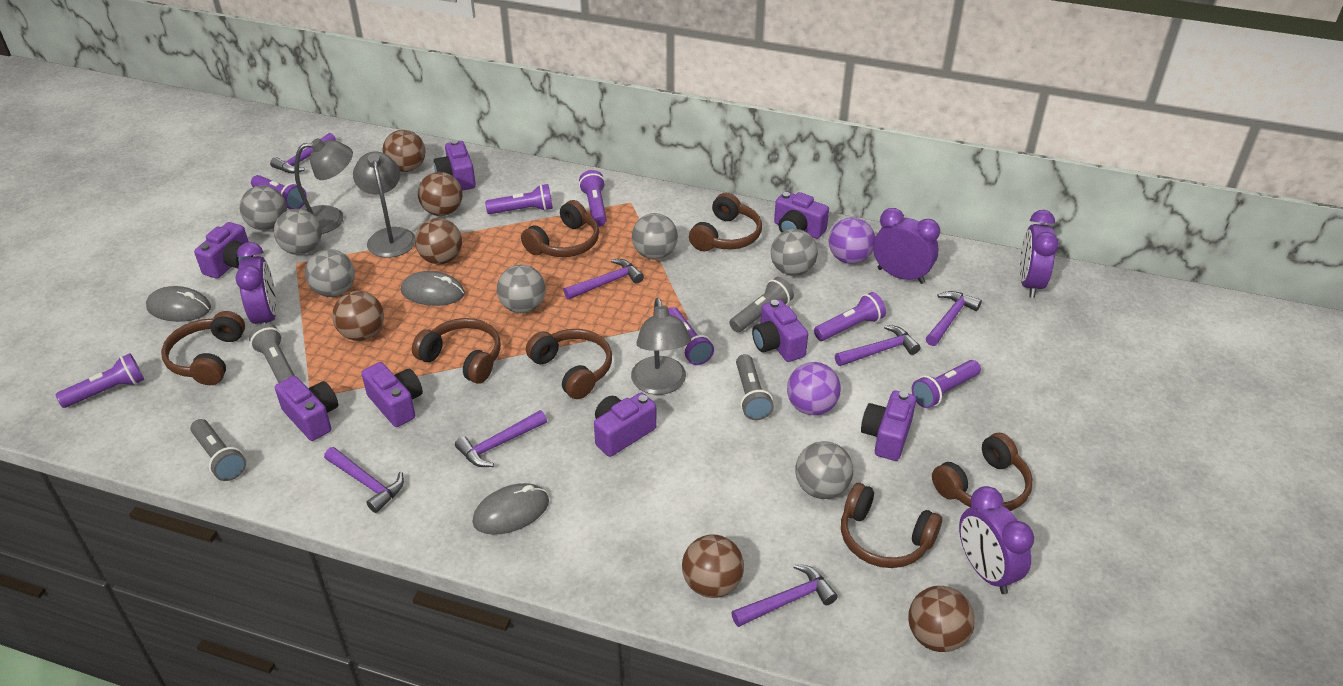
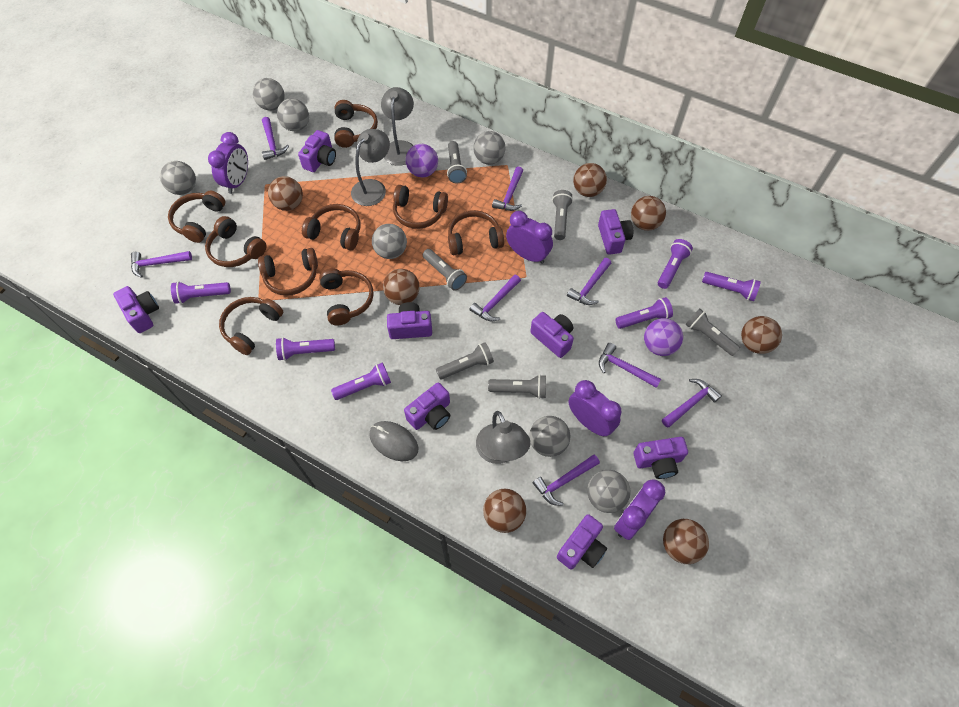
brown ball: 6 -> 7
brown headphones: 7 -> 9
grey flashlight: 4 -> 6
grey mouse: 3 -> 1
purple flashlight: 7 -> 6
purple hammer: 7 -> 8

